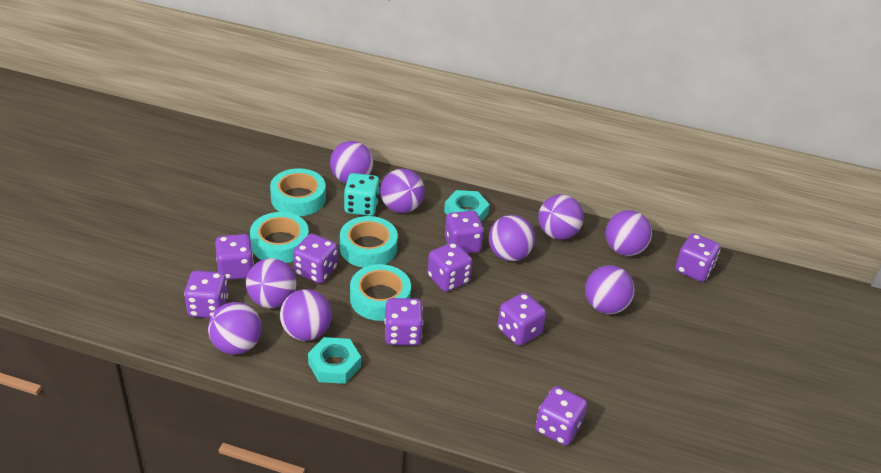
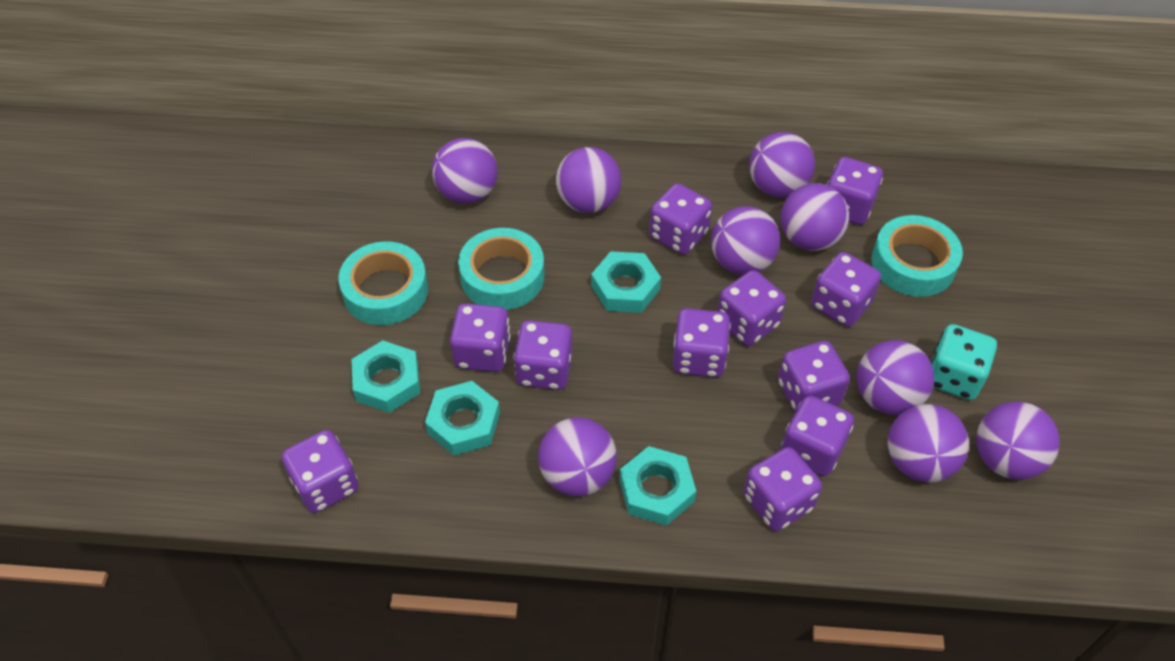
purple dice: 9 -> 11
turquoise nut: 2 -> 4
turquoise tape: 4 -> 3

